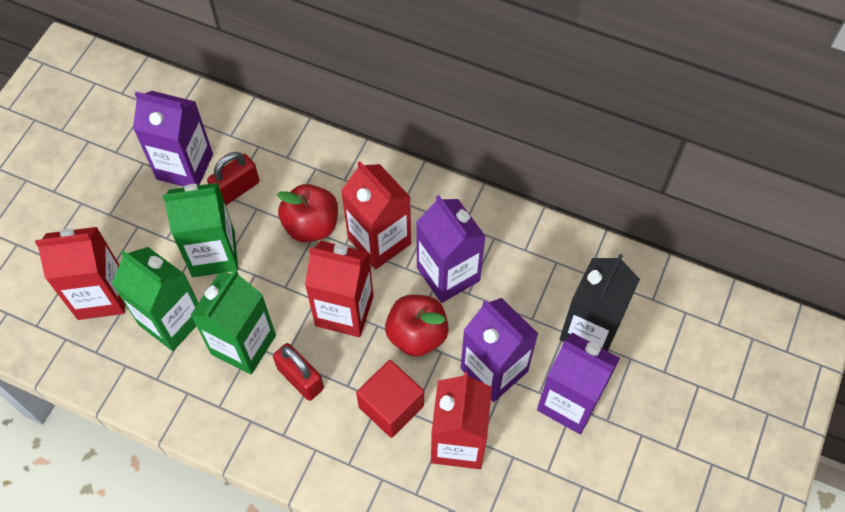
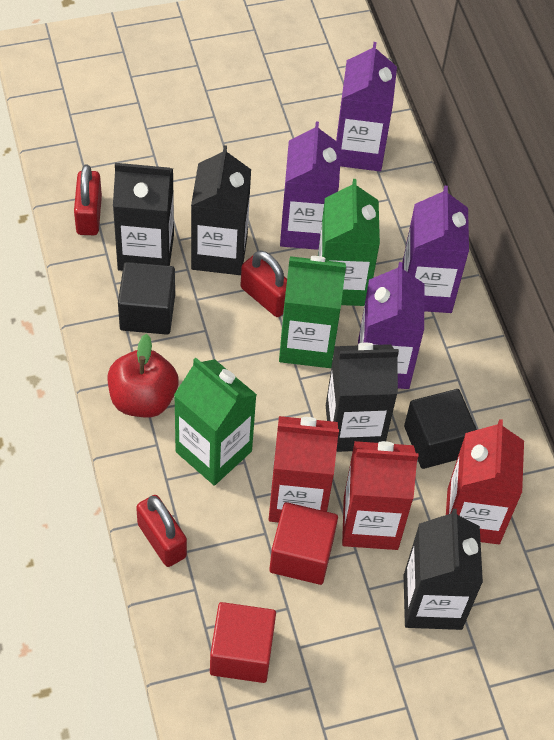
black carton: 1 -> 4
black cube: 0 -> 2
red apple: 2 -> 1
red carton: 4 -> 3
red cube: 1 -> 2
red padlock: 2 -> 3

